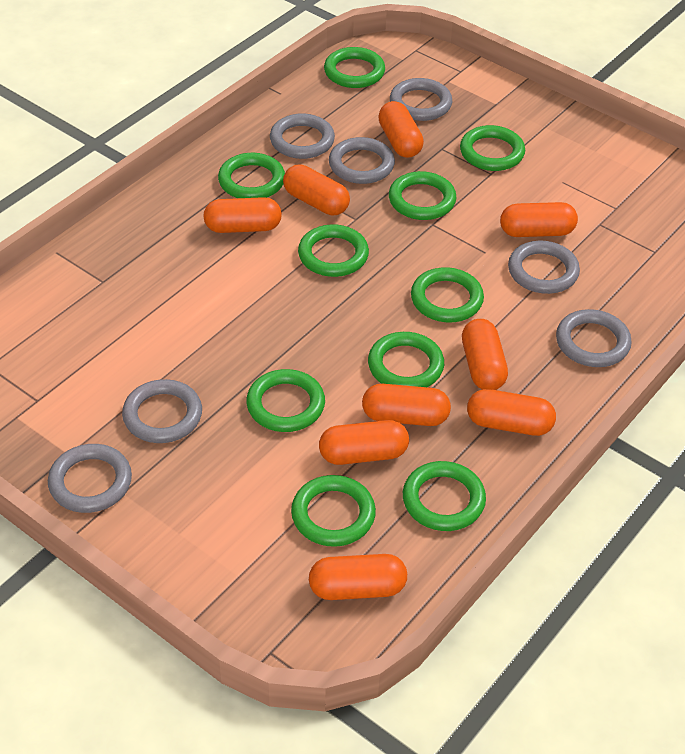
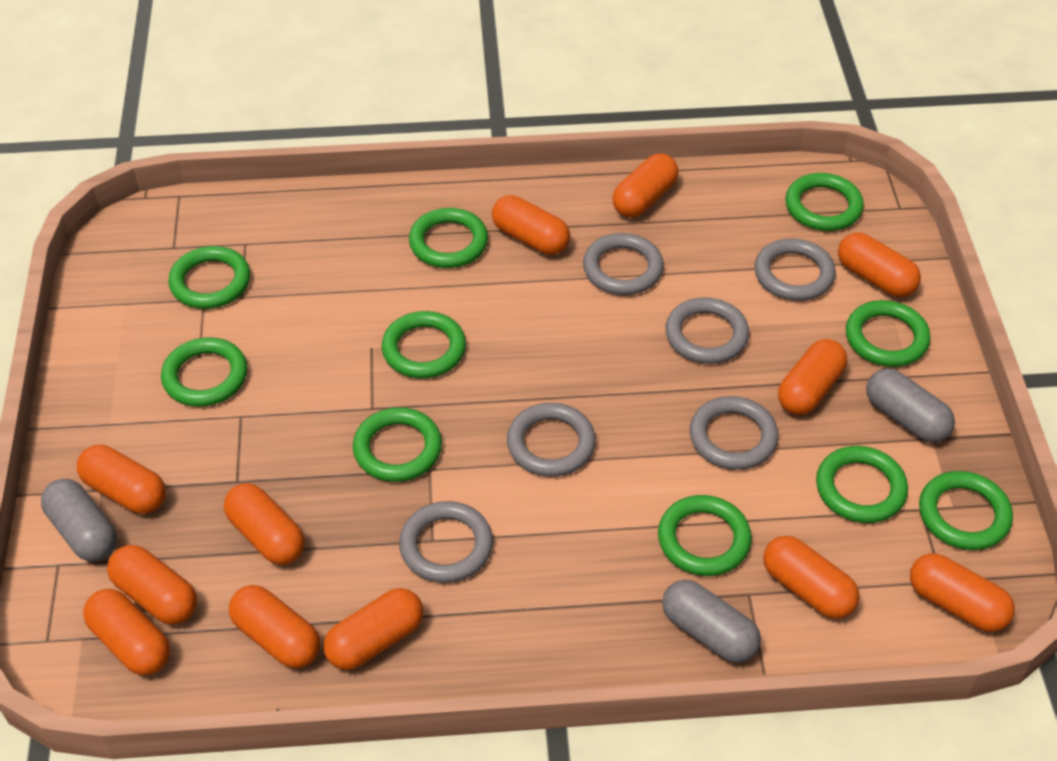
grey capsule: 0 -> 3
grey ring: 7 -> 6
orange capsule: 9 -> 12

